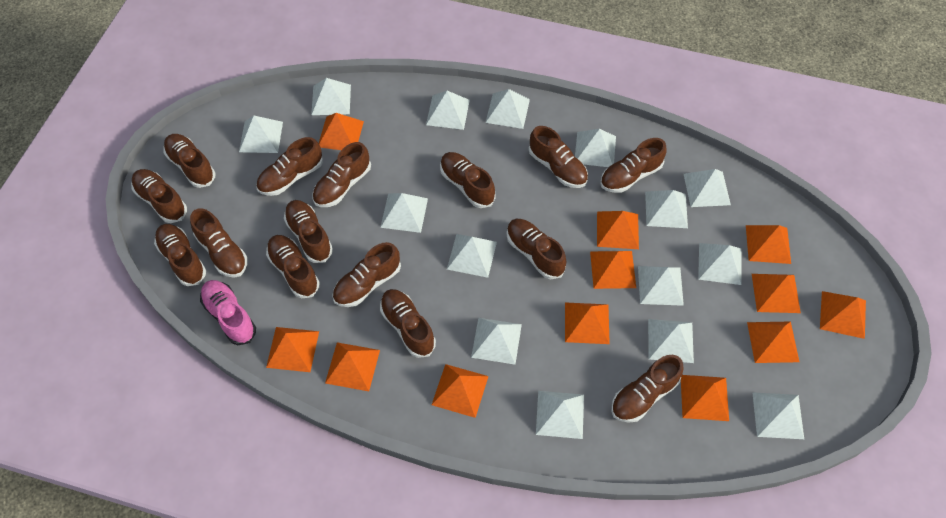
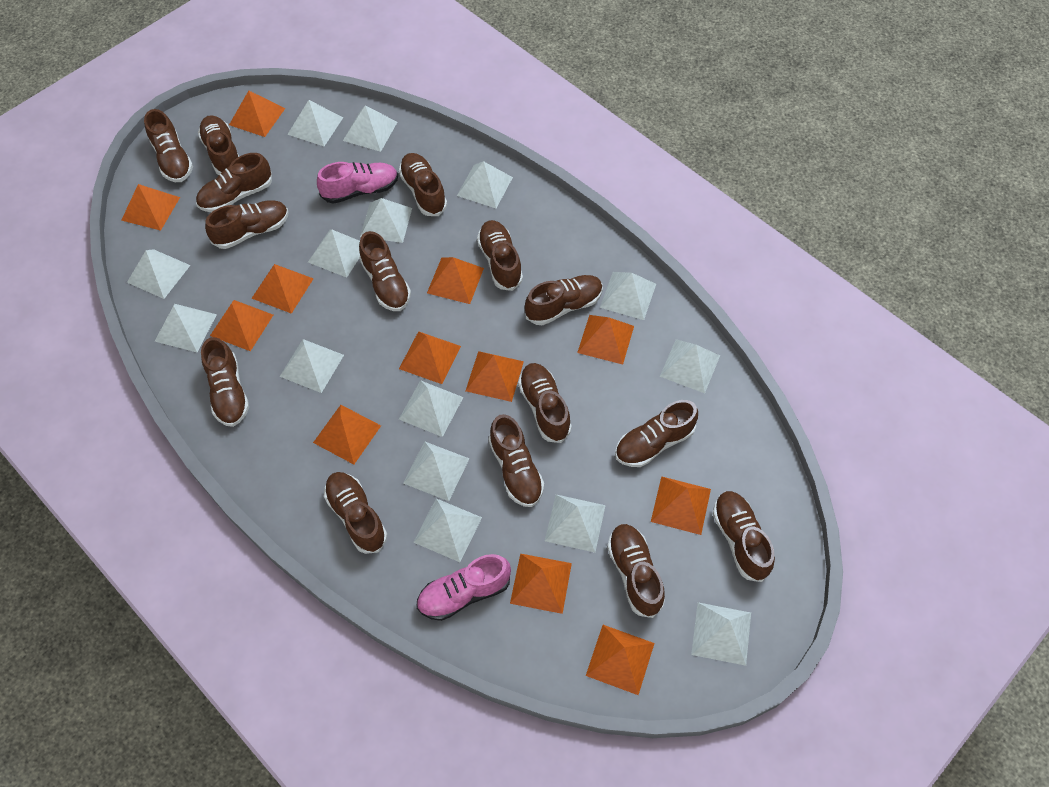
pink shoe: 1 -> 2

